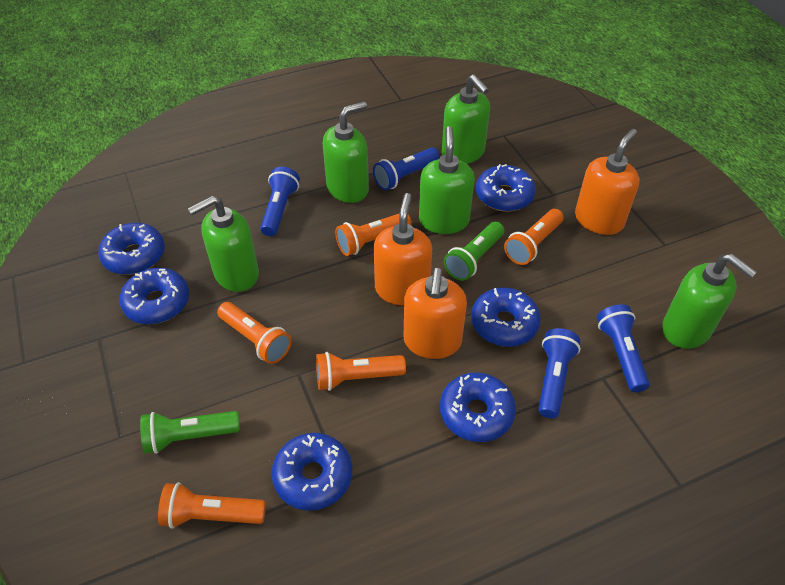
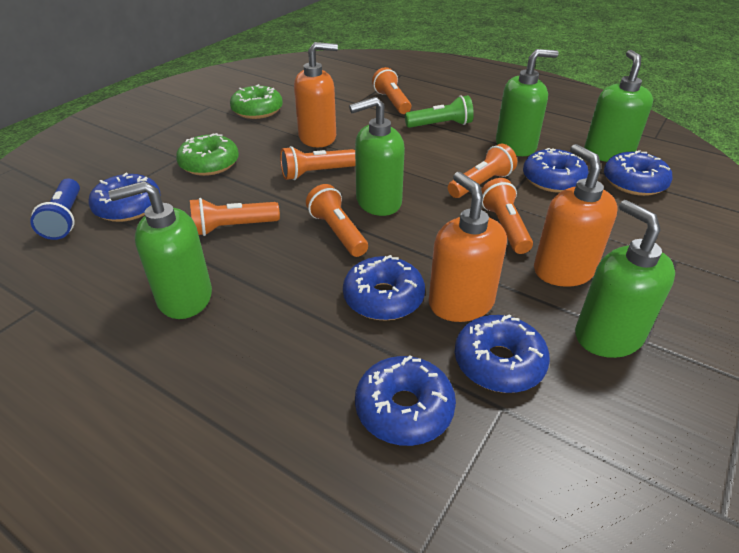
blue flashlight: 4 -> 1
green donut: 0 -> 2
green flashlight: 2 -> 1
orange flashlight: 5 -> 6

